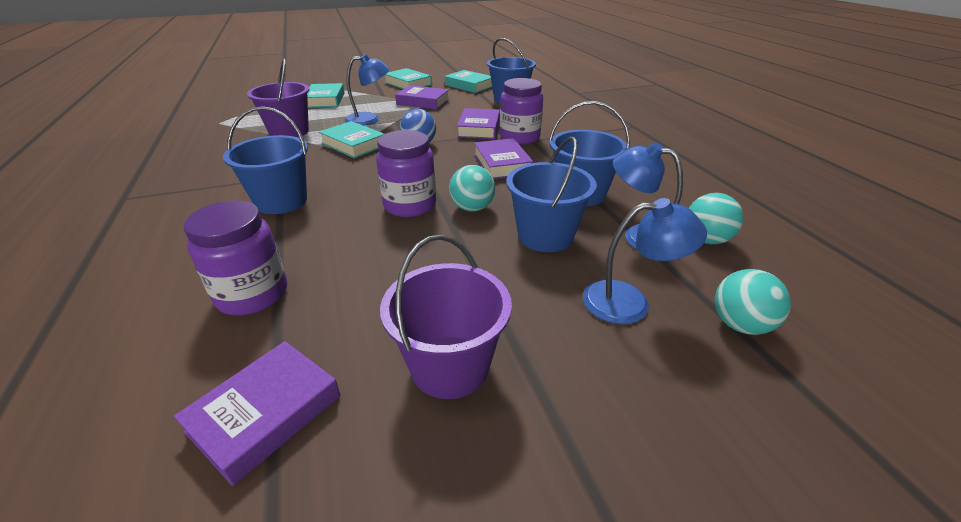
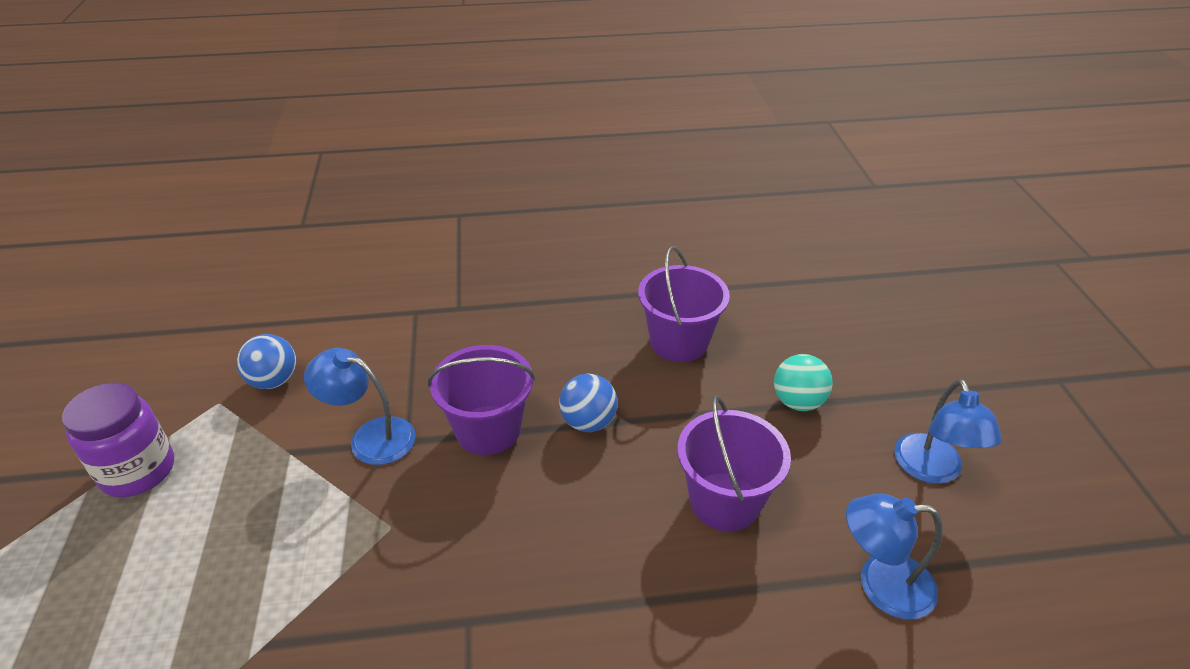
blue ball: 1 -> 2
blue bucket: 4 -> 0
purple book: 4 -> 0
purple bucket: 2 -> 3
purple jar: 3 -> 1
turquoise ball: 3 -> 1
turquoise book: 4 -> 0

